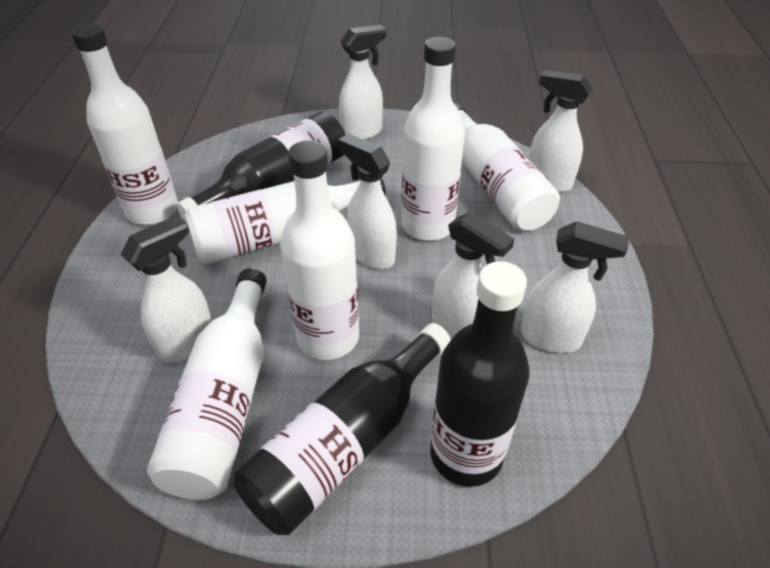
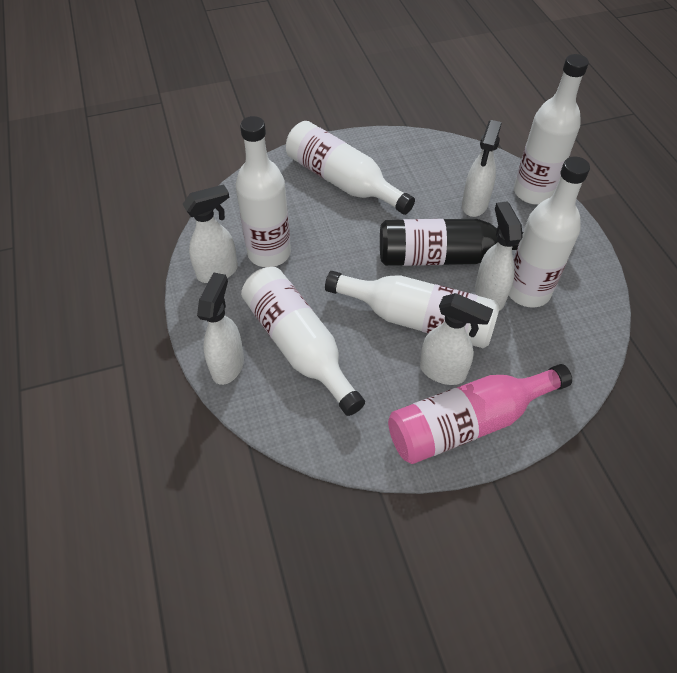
black bottle: 3 -> 1
pink bottle: 0 -> 1
white spray bottle: 6 -> 5

